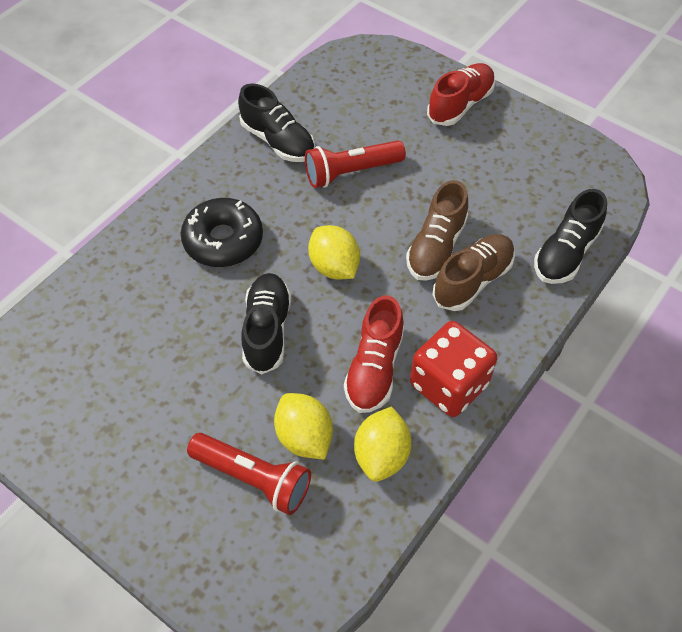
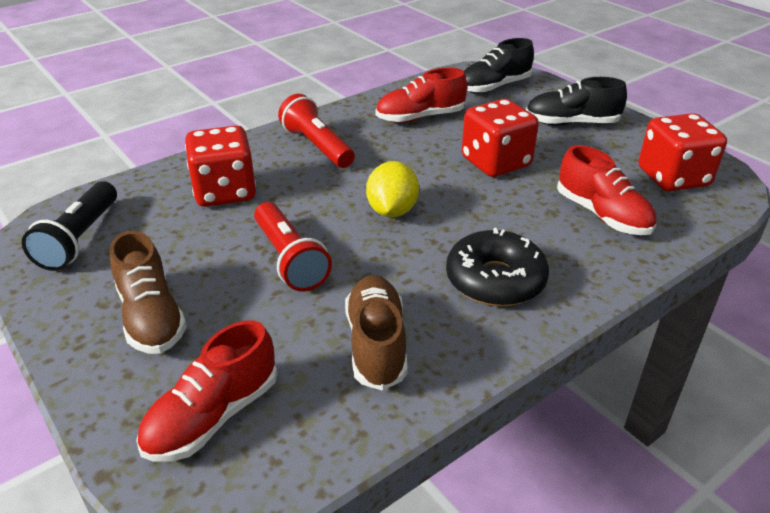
black flashlight: 0 -> 1
black shoe: 3 -> 2
red dice: 1 -> 3
red shoe: 2 -> 3
yellow lemon: 3 -> 1

